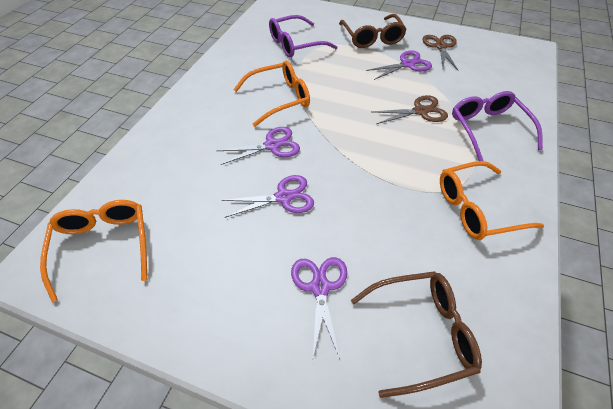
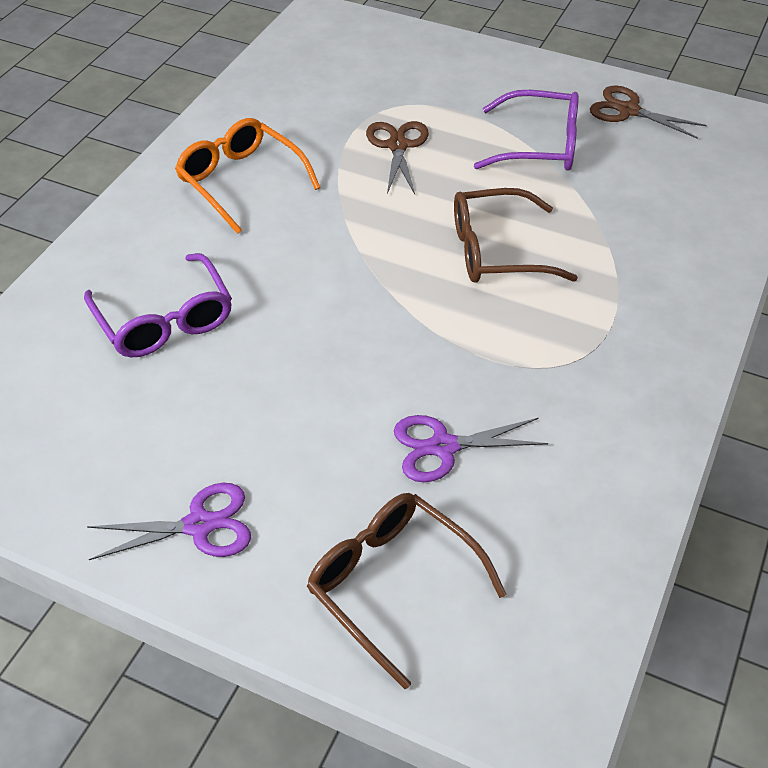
orange glasses: 3 -> 1
purple scissors: 4 -> 2

